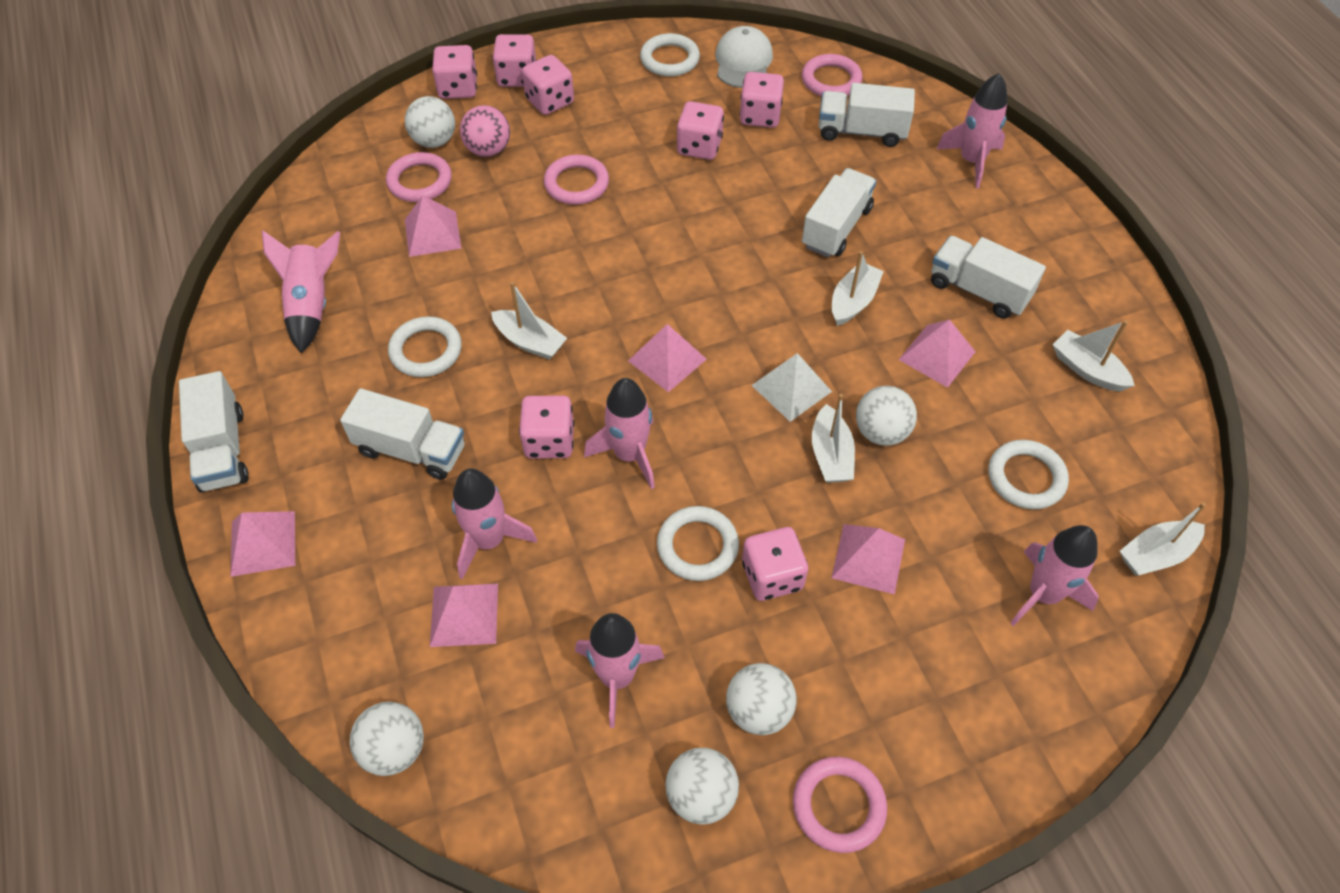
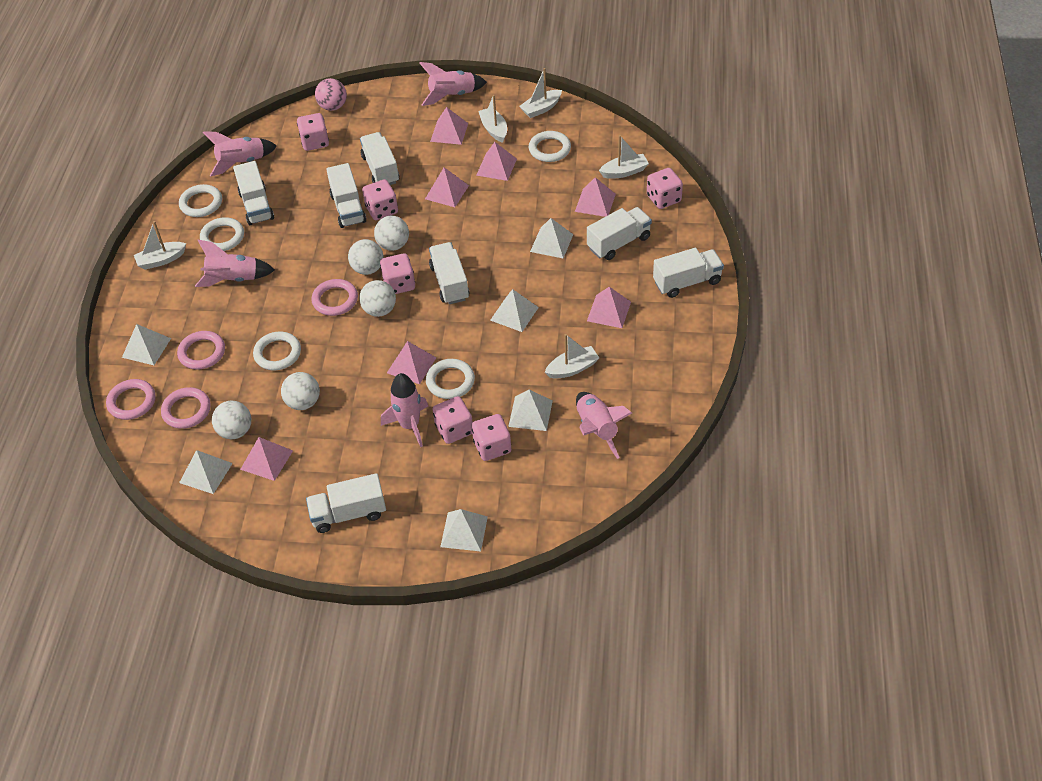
pink dice: 7 -> 6
pink pyramid: 6 -> 7
pink rocket: 6 -> 5
white cap: 1 -> 0
white pyramid: 1 -> 6
white ring: 4 -> 5
white truck: 5 -> 7

